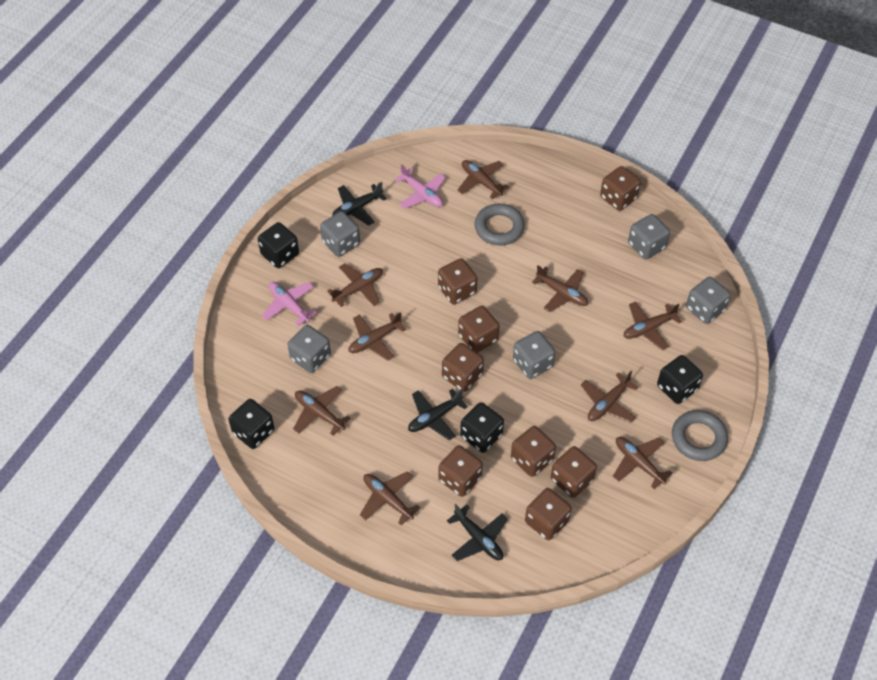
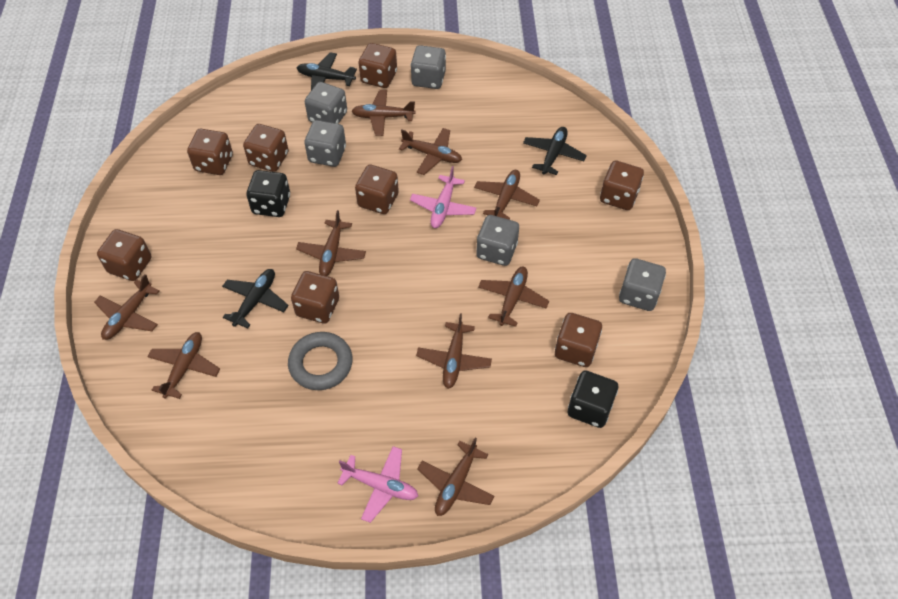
black dice: 4 -> 2
grey ring: 2 -> 1

